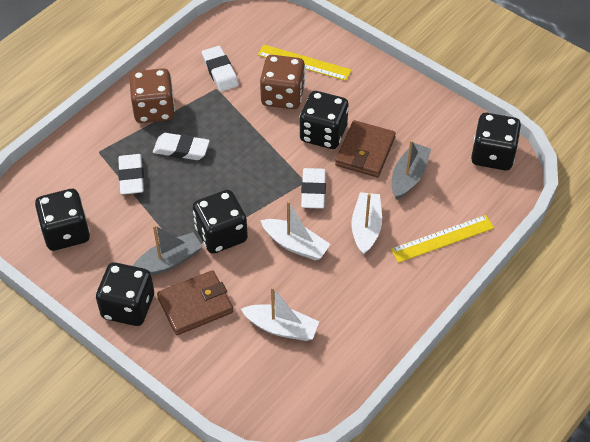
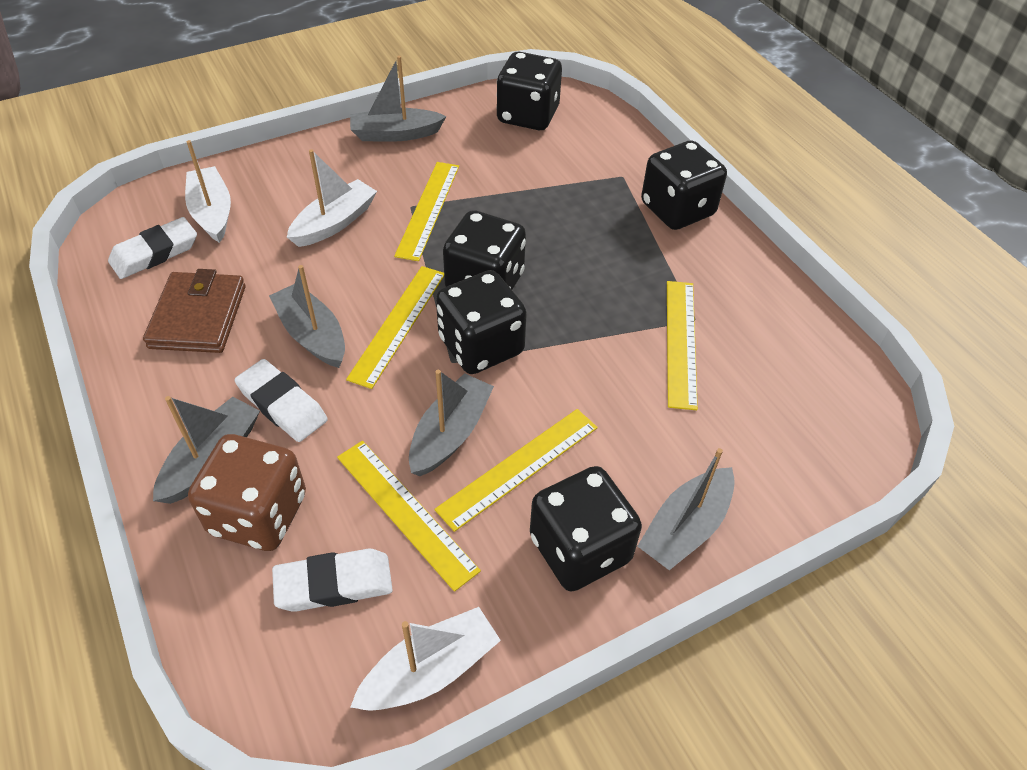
brown dice: 2 -> 1
brown wallet: 2 -> 1
grey boat: 2 -> 5
white eraser: 4 -> 3
yellow ruler: 2 -> 5

